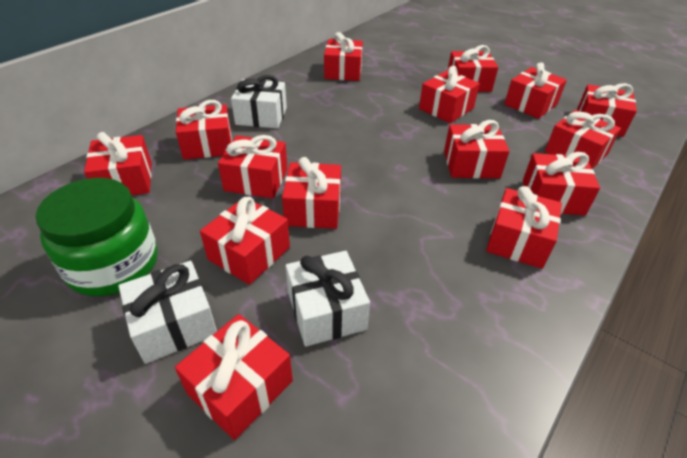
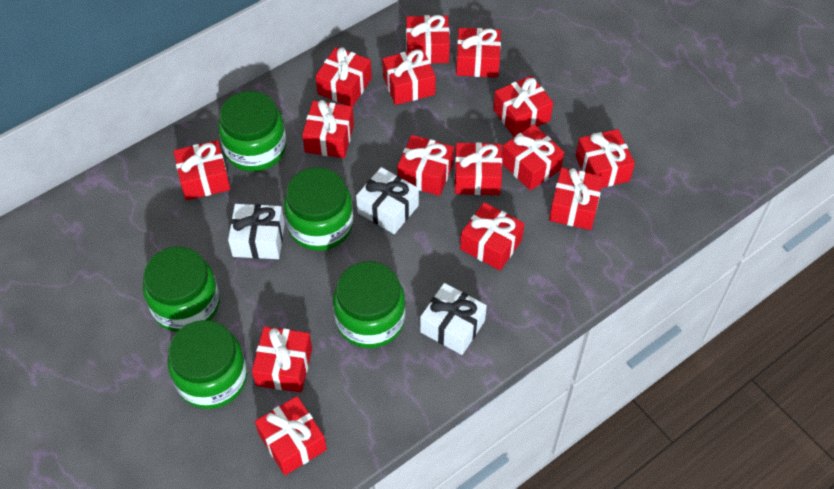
green jar: 1 -> 5

